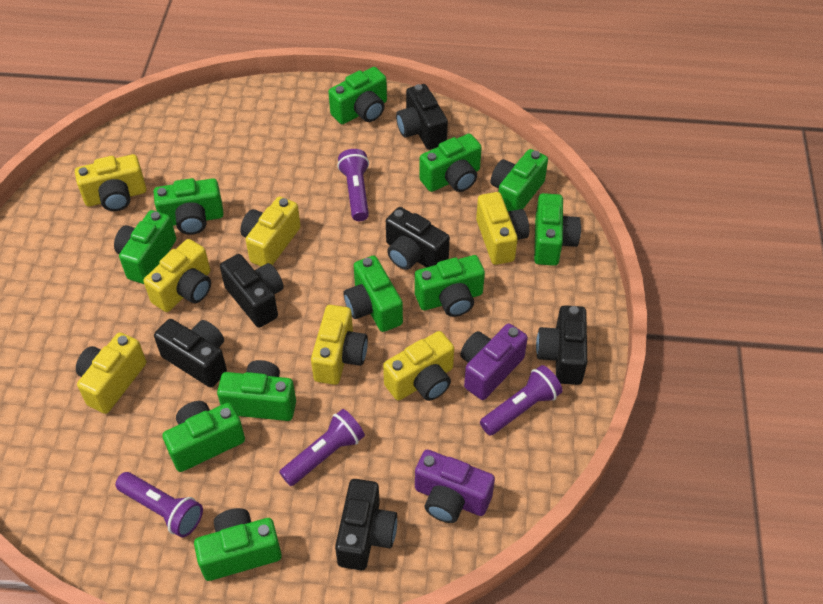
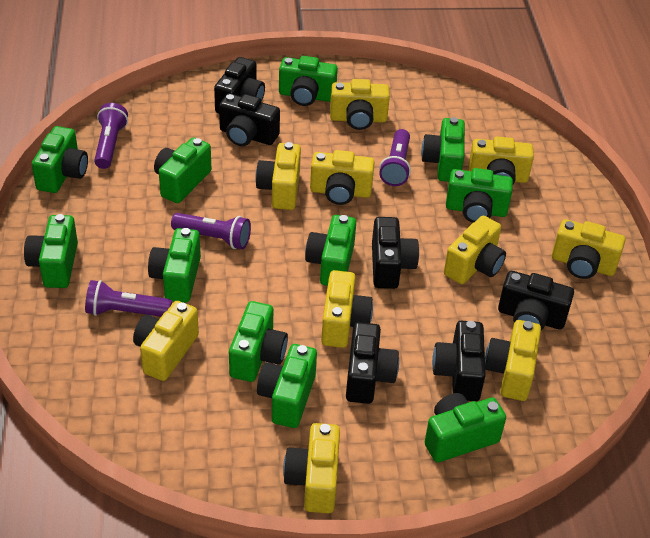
purple camera: 2 -> 0
yellow camera: 7 -> 10

